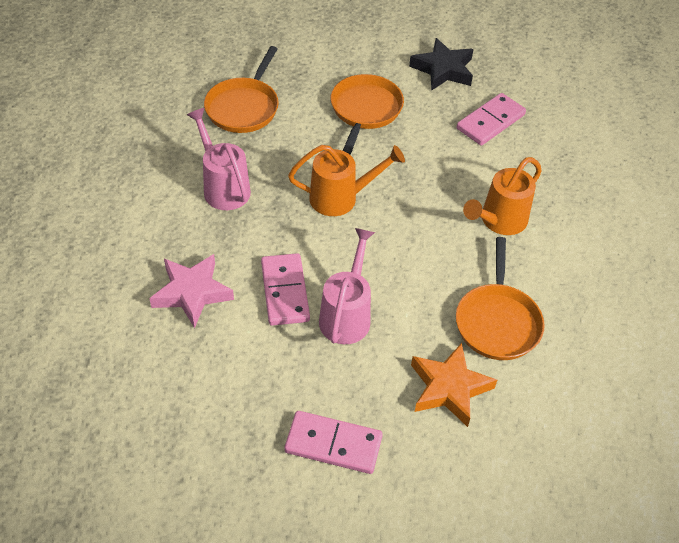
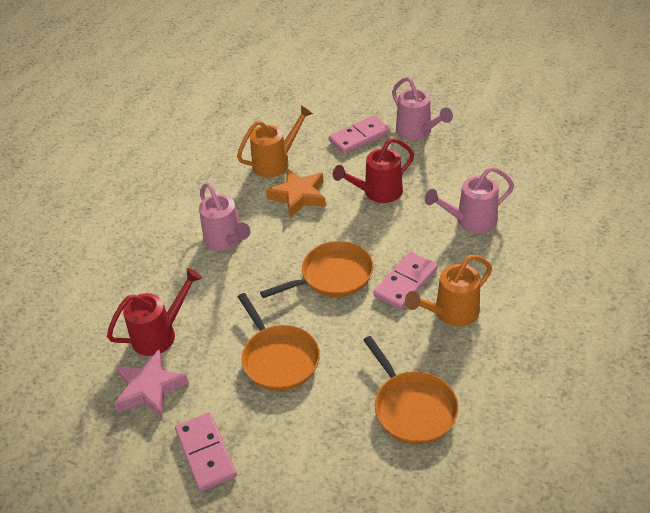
black star: 1 -> 0
pink watering can: 2 -> 3
red watering can: 0 -> 2

